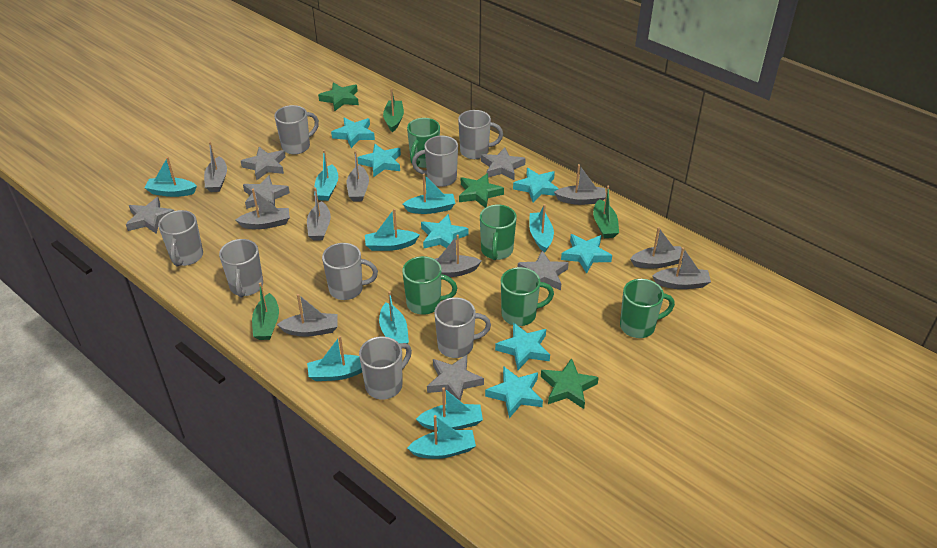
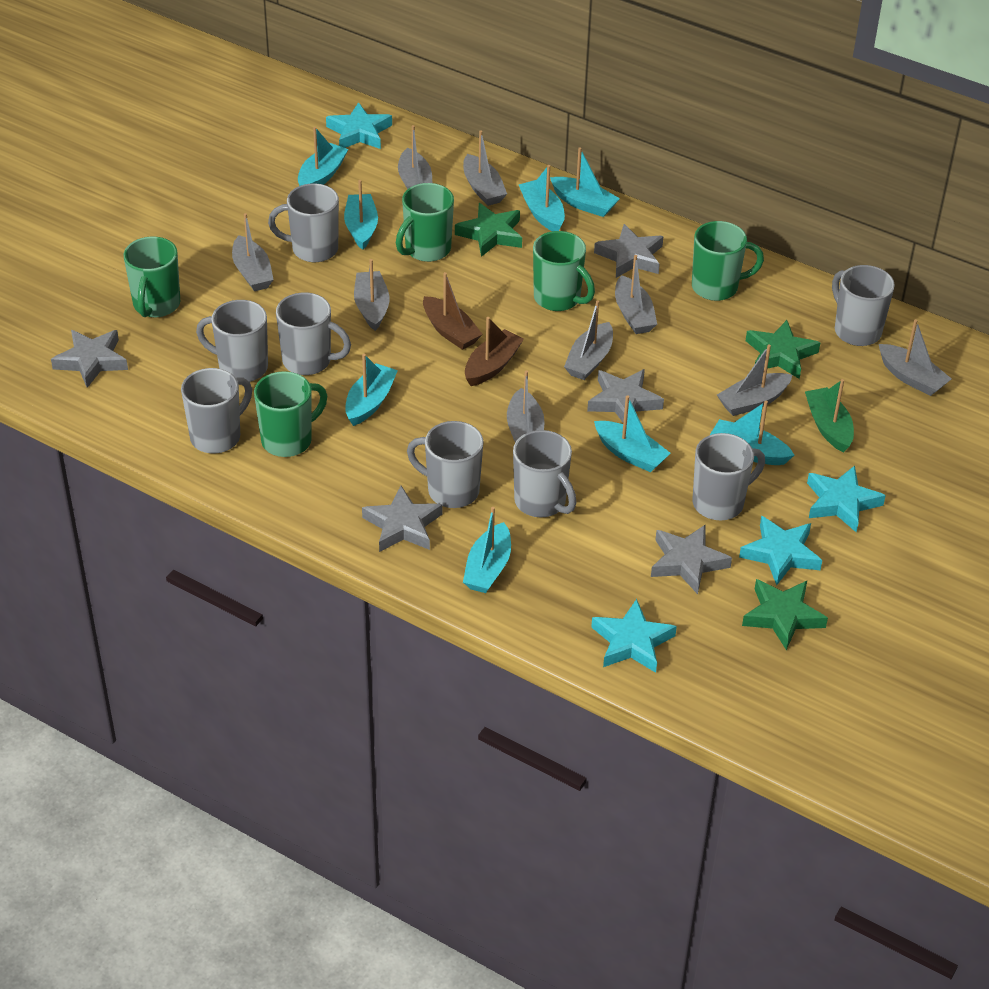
brown boat: 0 -> 2
green boat: 3 -> 1
grey star: 6 -> 5
turquoise boat: 9 -> 8
turquoise star: 7 -> 4

